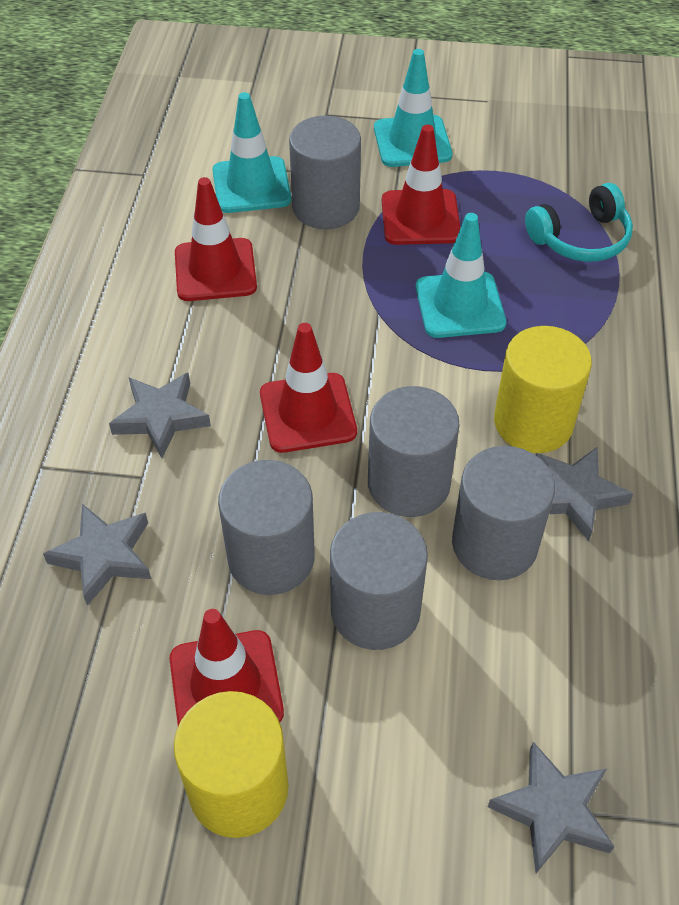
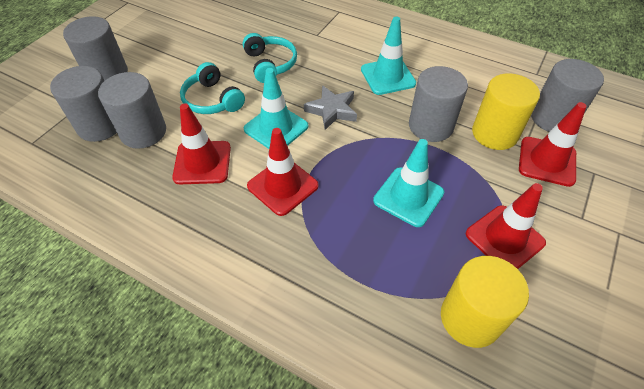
grey star: 4 -> 1
turquoise headphones: 1 -> 2

